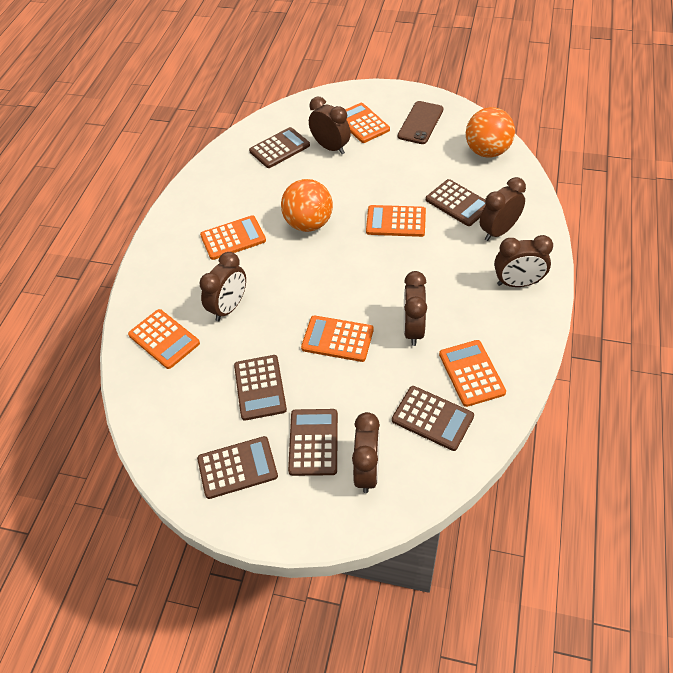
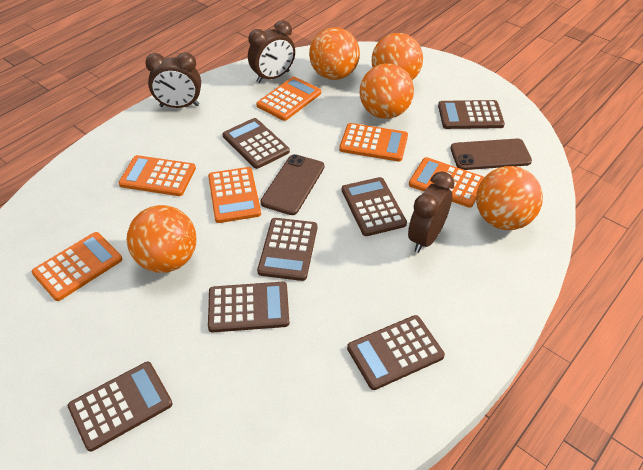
brown calculator: 6 -> 7
brown clock: 6 -> 3
brown phone: 1 -> 2
orange ball: 2 -> 5

